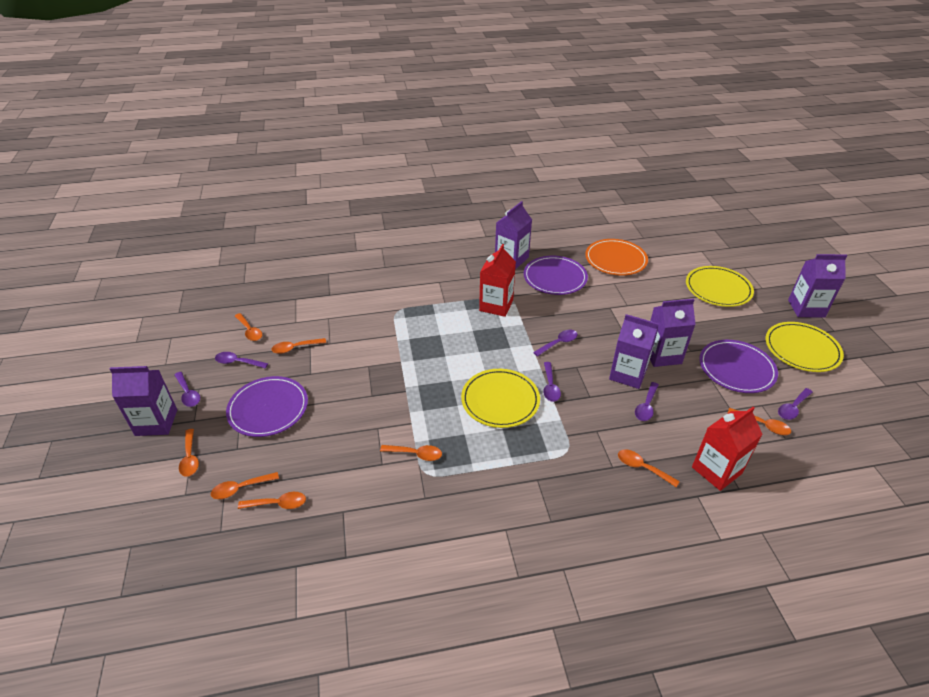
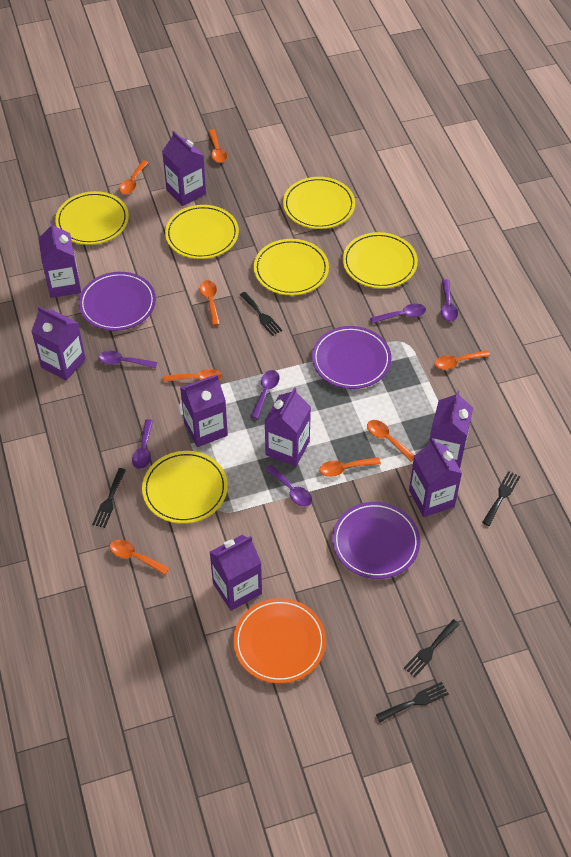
black fork: 0 -> 5
purple carton: 5 -> 8
red carton: 2 -> 0
yellow plate: 3 -> 6

